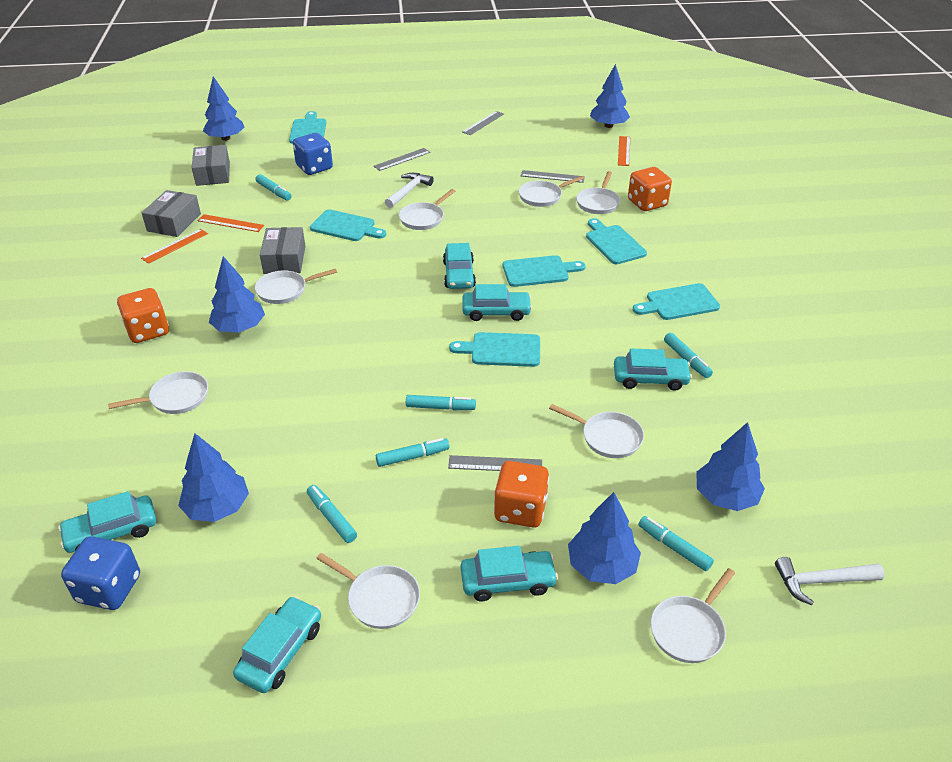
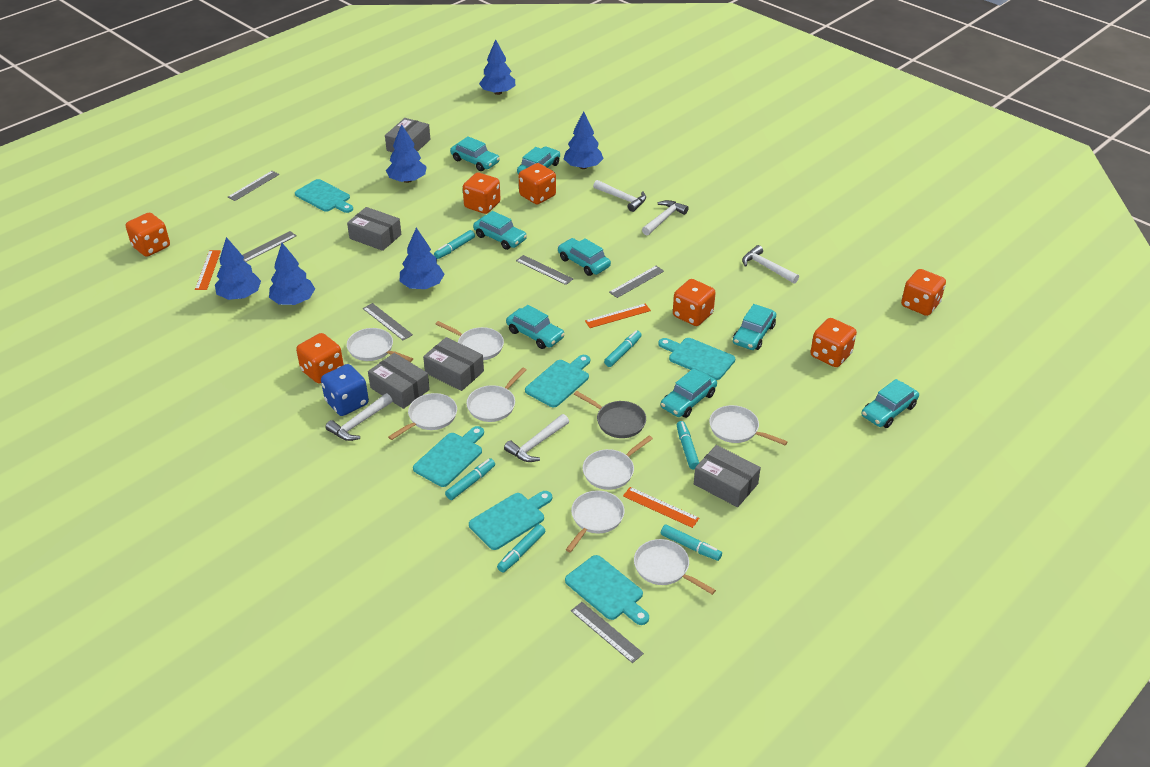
blue dice: 2 -> 1
grey box: 3 -> 5
grey pan: 0 -> 1
grey ruler: 4 -> 6
orange dice: 3 -> 7
turquoise car: 6 -> 8
white hammer: 2 -> 5

